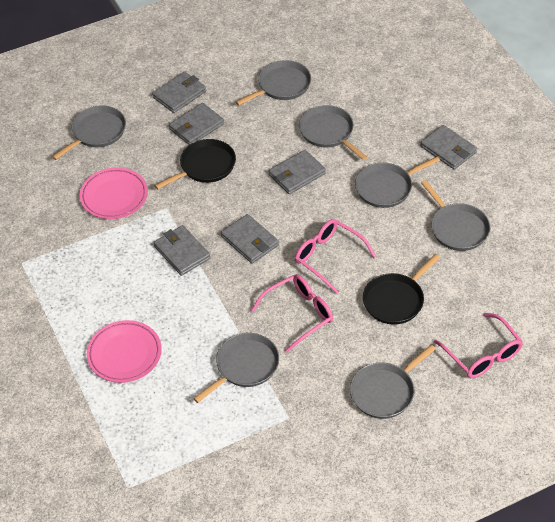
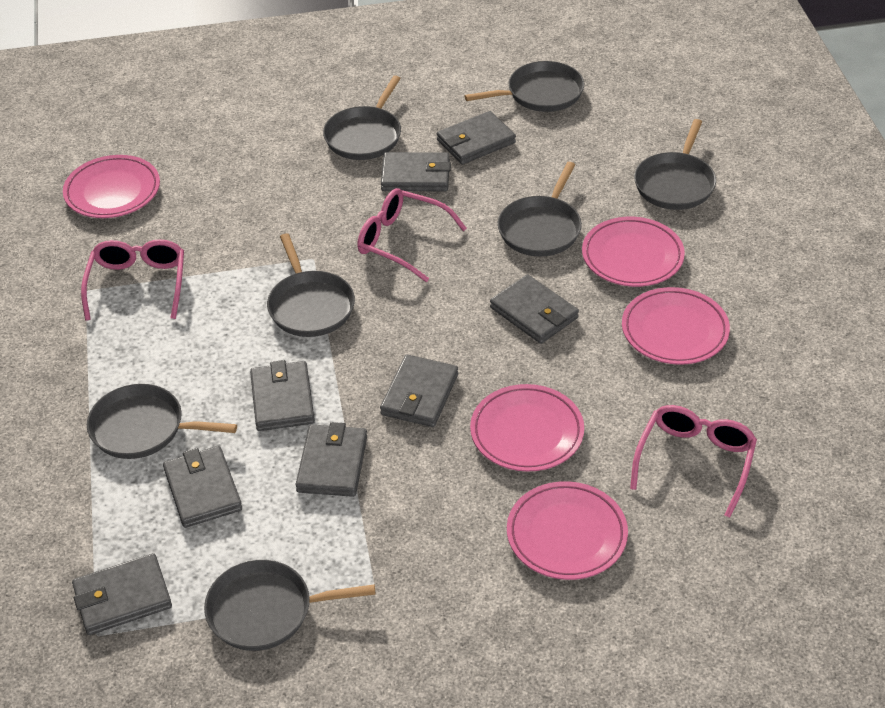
black pan: 2 -> 0
grey wallet: 6 -> 8
pink plate: 2 -> 5

